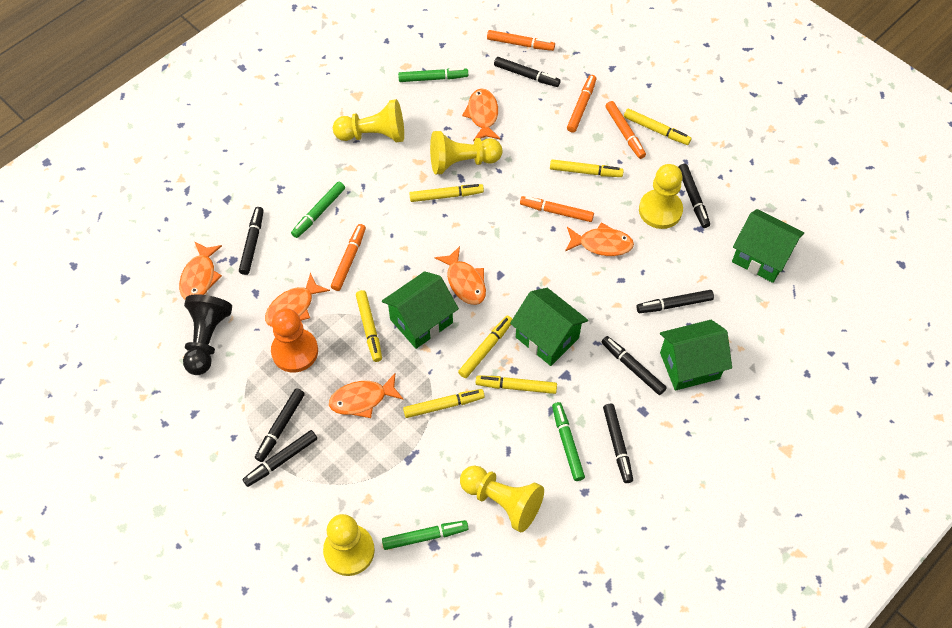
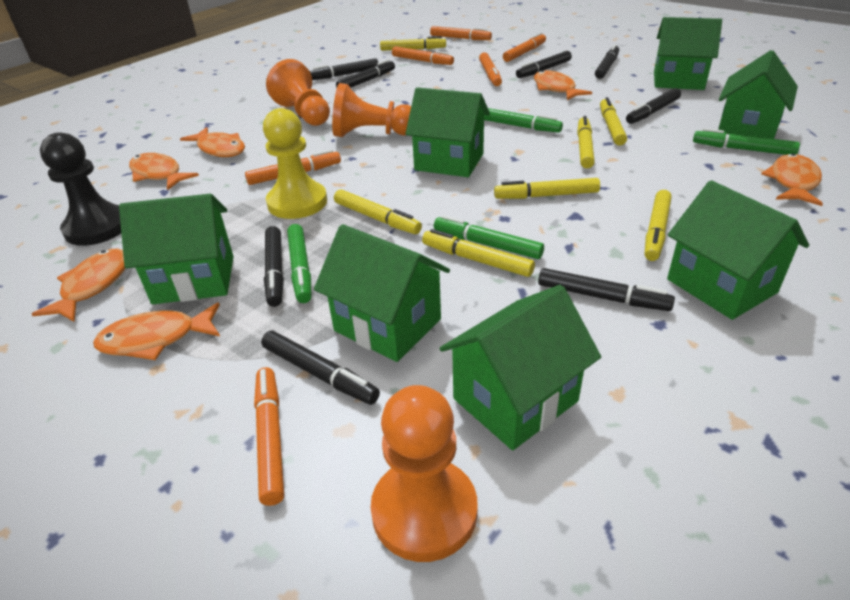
green house: 4 -> 7
orange marker: 5 -> 6
orange pawn: 1 -> 3
yellow pawn: 5 -> 1

